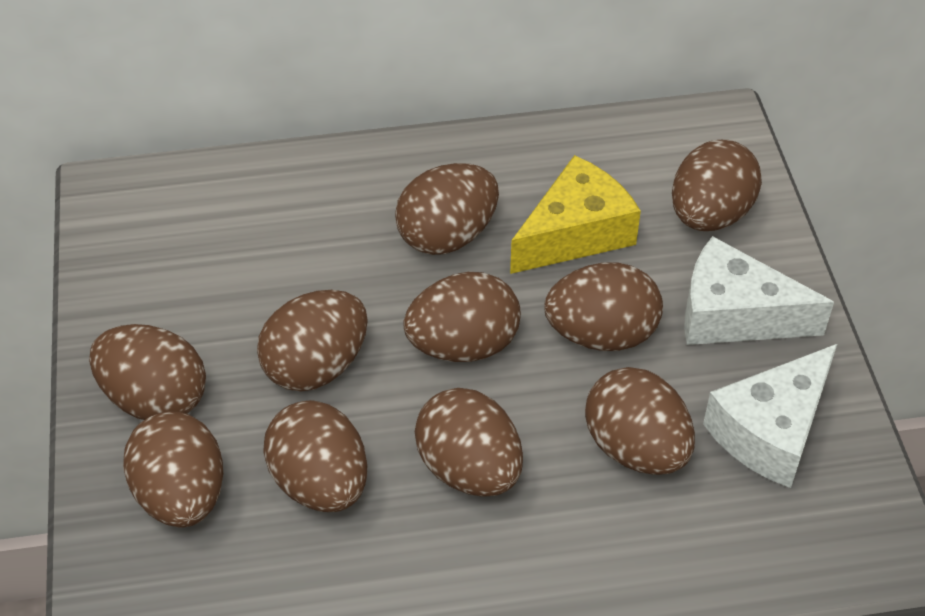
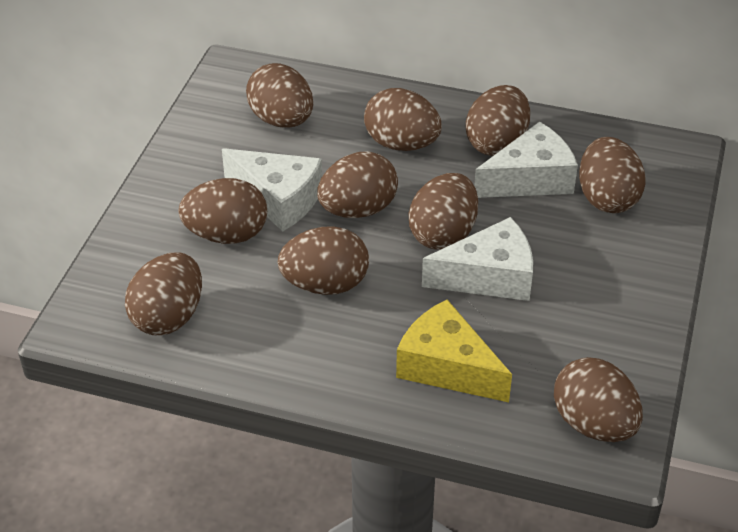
white cheese: 2 -> 3

